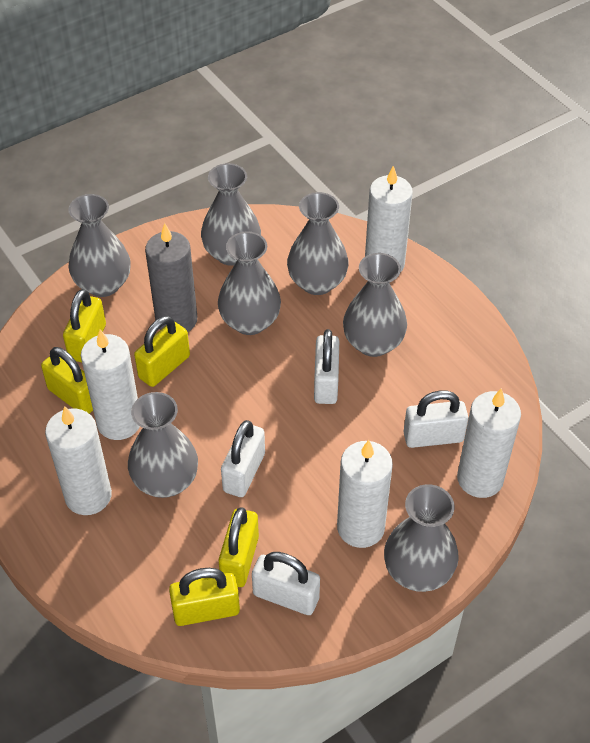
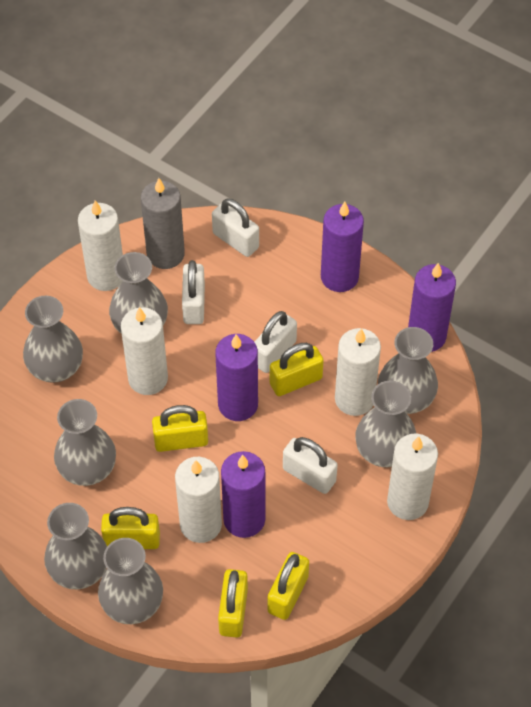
purple candle: 0 -> 4

